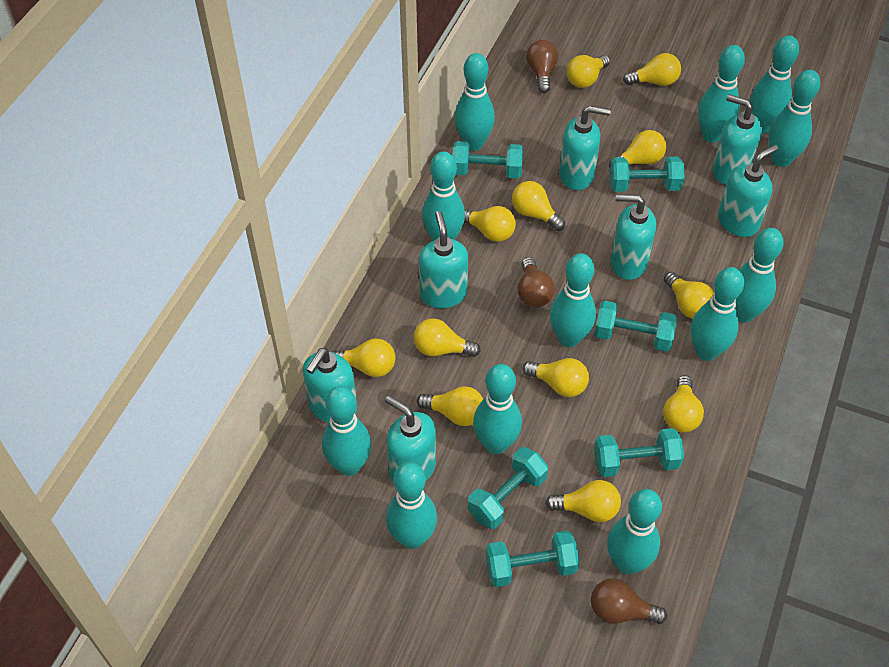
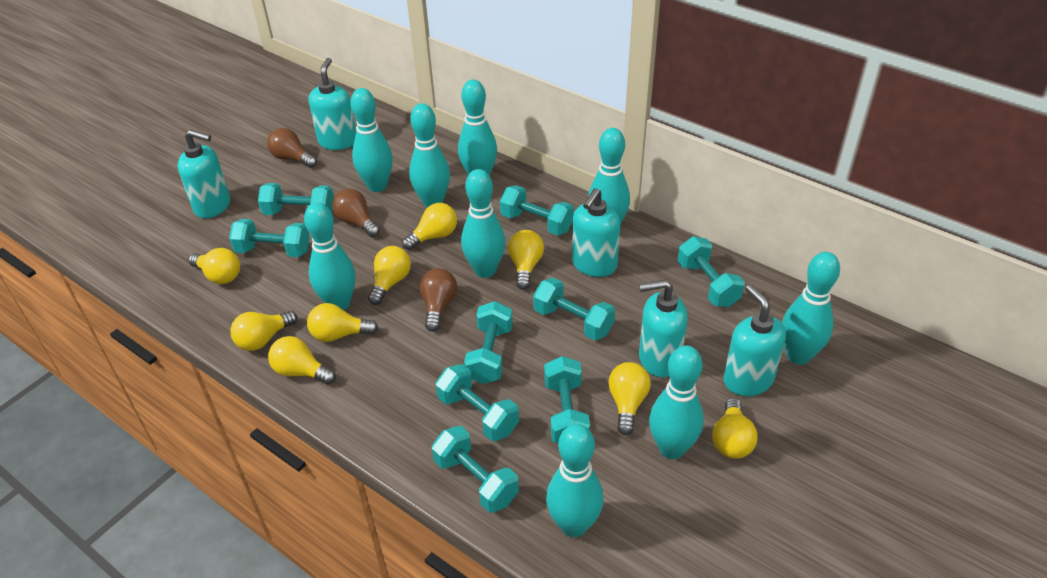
turquoise bowling pin: 12 -> 9
turquoise dumbbell: 6 -> 9
turquoise soap dispenser: 7 -> 5
yellow light bulb: 12 -> 9

